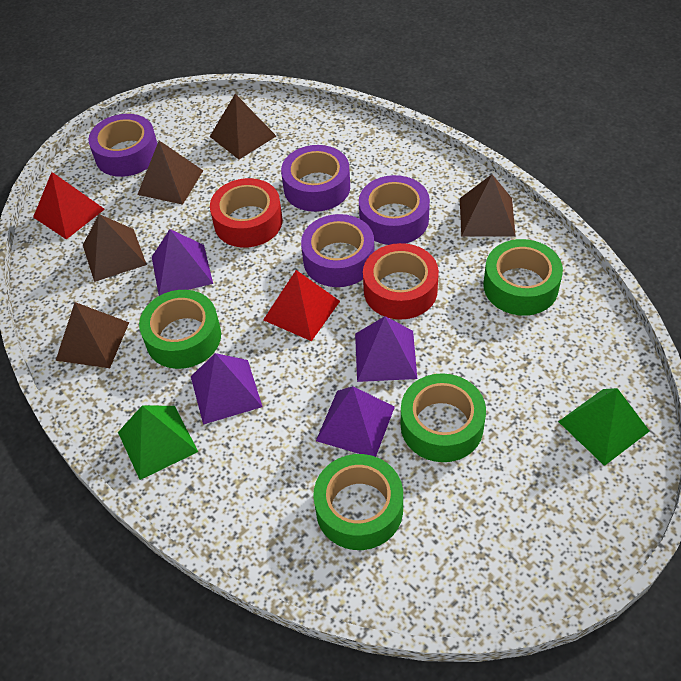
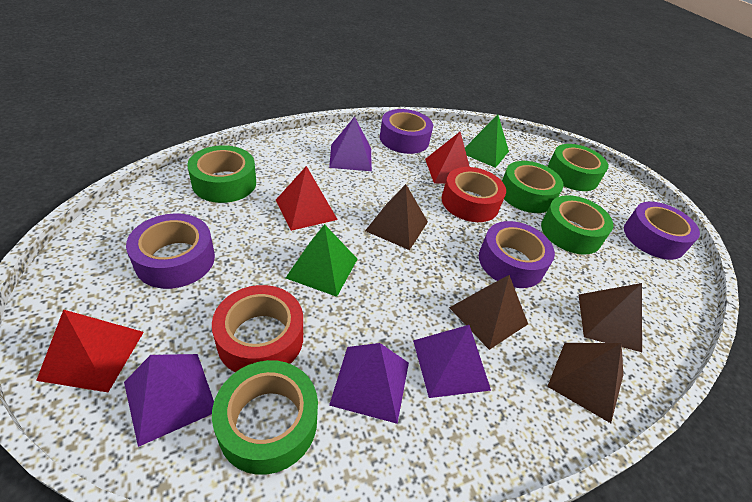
brown pyramid: 5 -> 4
green tape: 4 -> 5
red pyramid: 2 -> 3

